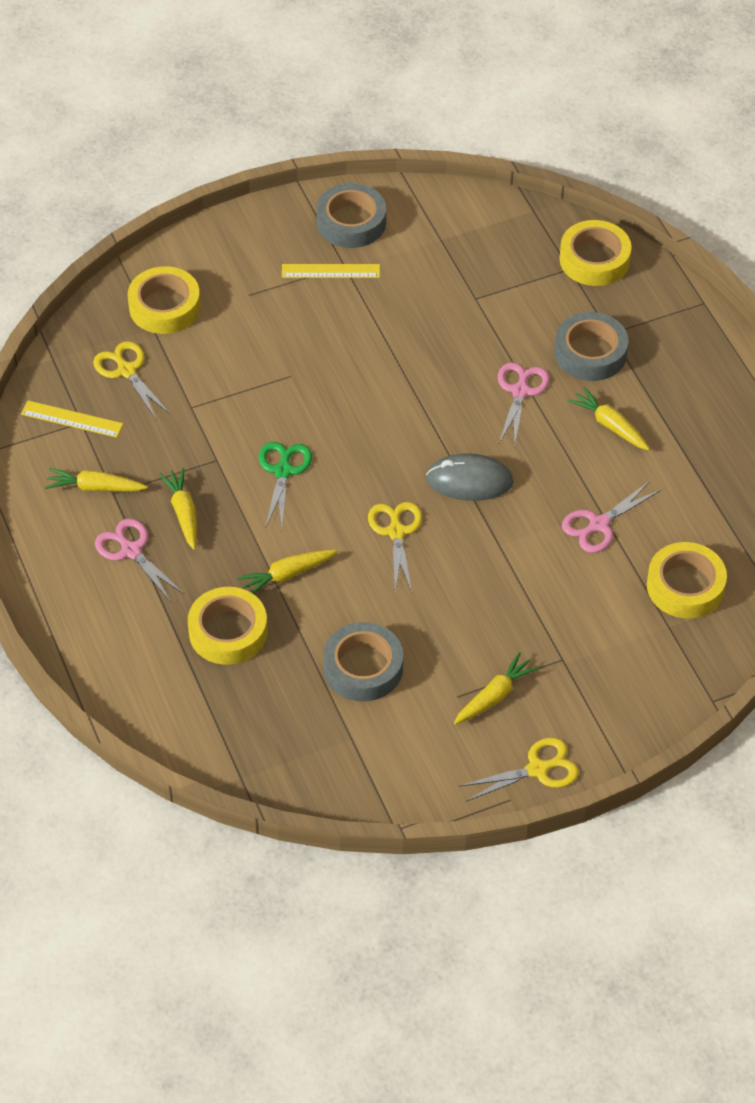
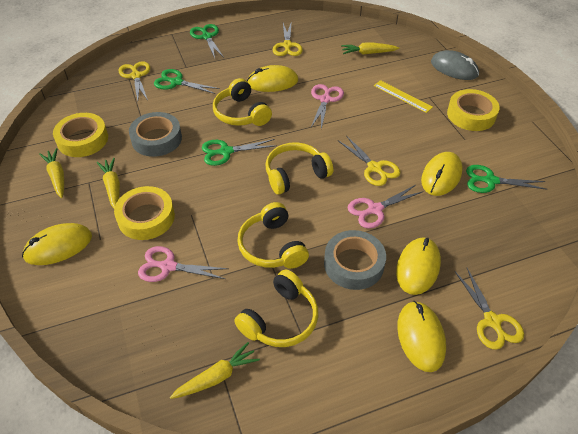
green scissors: 1 -> 4
grey tape: 3 -> 2
yellow carrot: 5 -> 4
yellow headphones: 0 -> 4
yellow mouse: 0 -> 5
yellow ruler: 2 -> 1
yellow scissors: 3 -> 4
yellow tape: 4 -> 3

